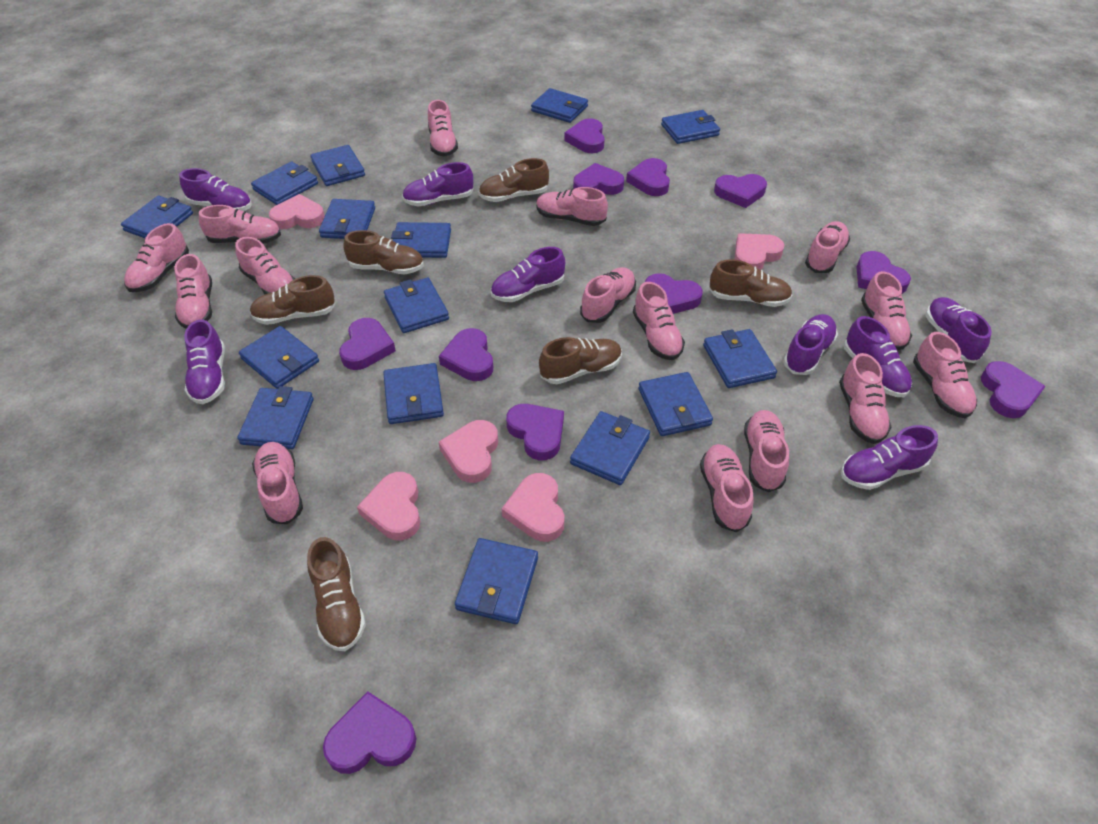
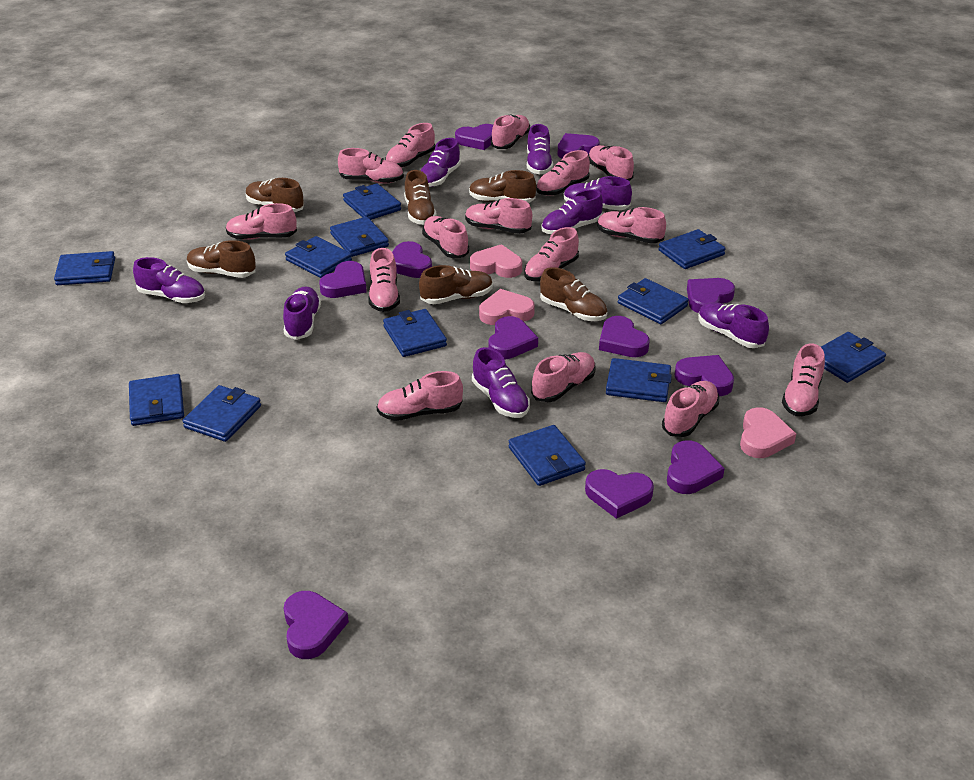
blue wallet: 15 -> 12
pink heart: 5 -> 3

